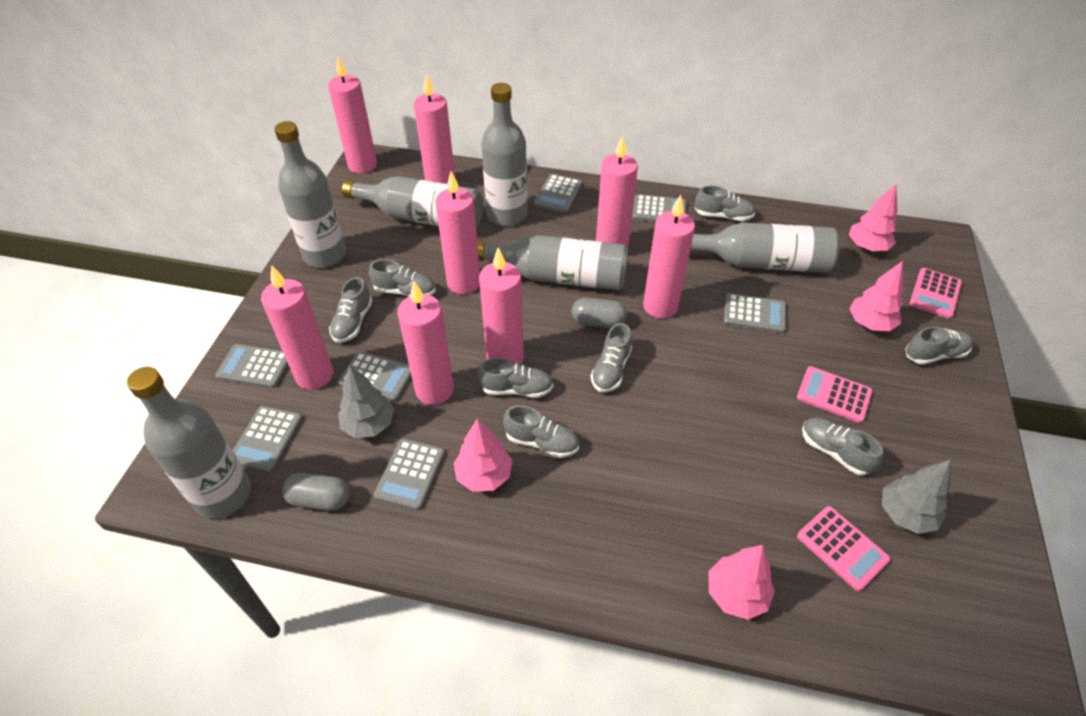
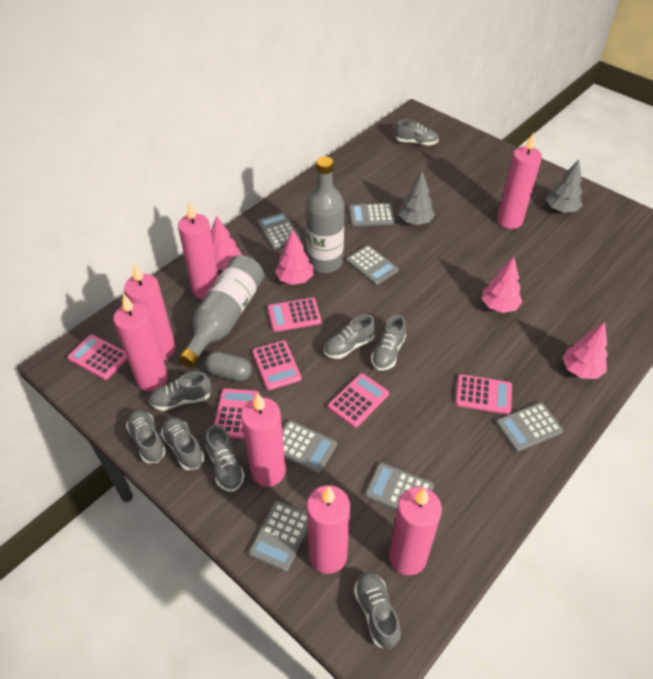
grey bottle: 6 -> 2
grey capsule: 2 -> 1
pink calculator: 3 -> 6
pink candle: 8 -> 7

